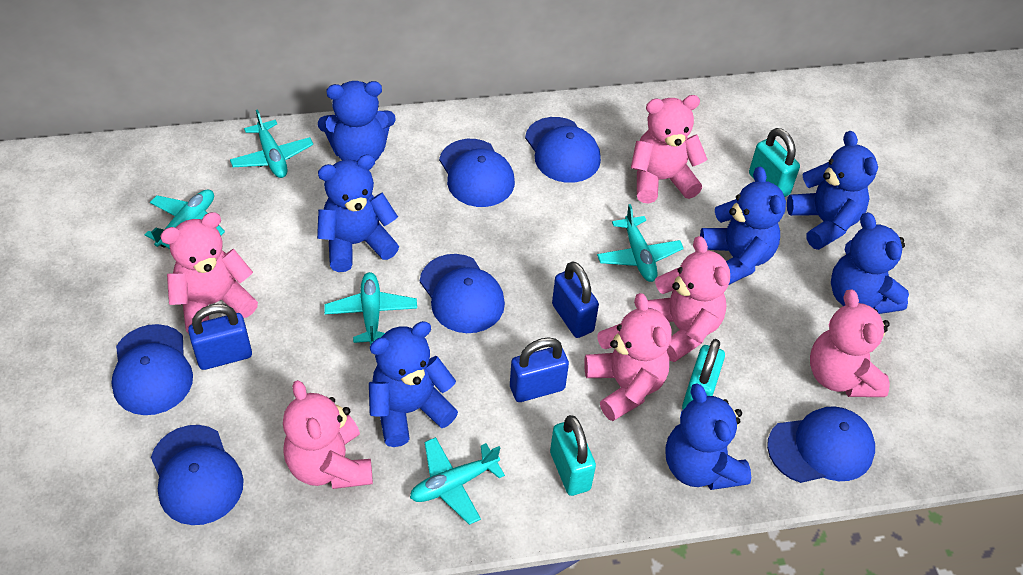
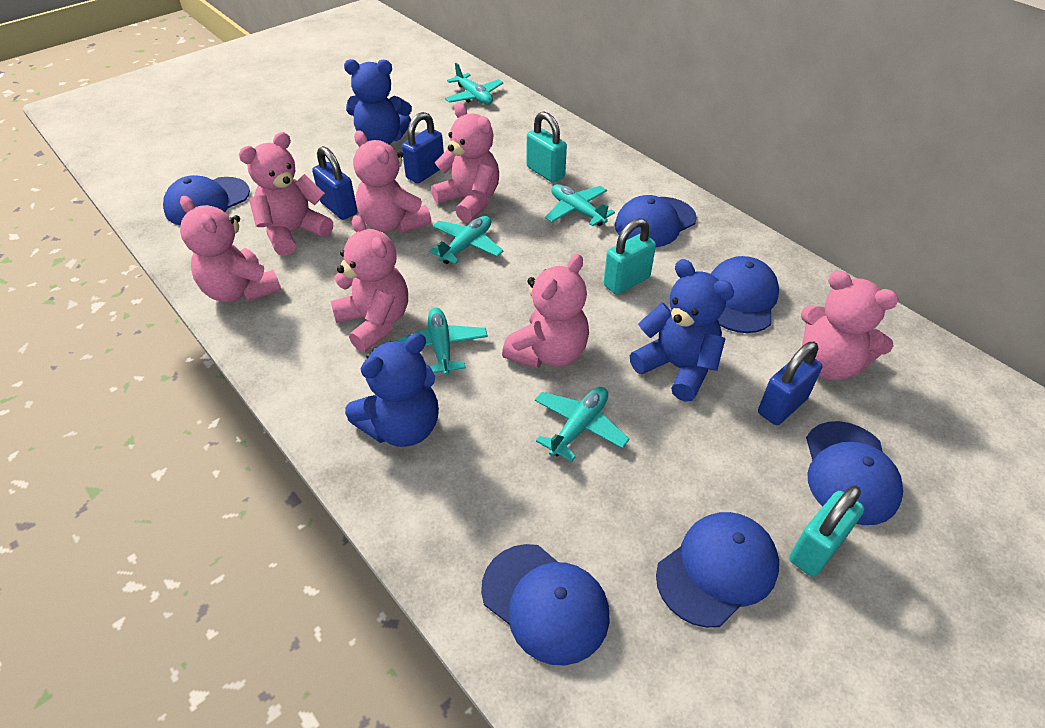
blue teddy bear: 7 -> 3
pink teddy bear: 6 -> 7

